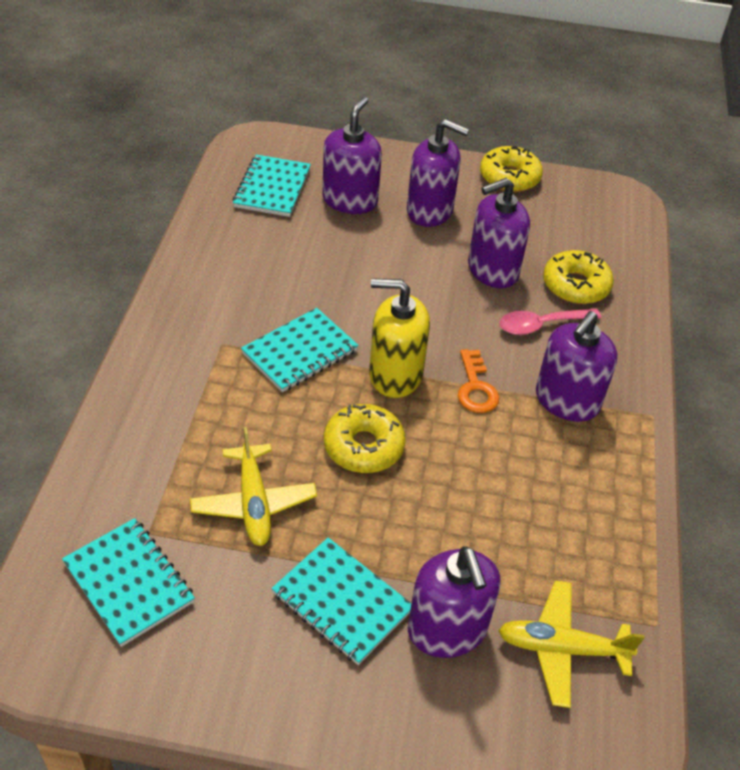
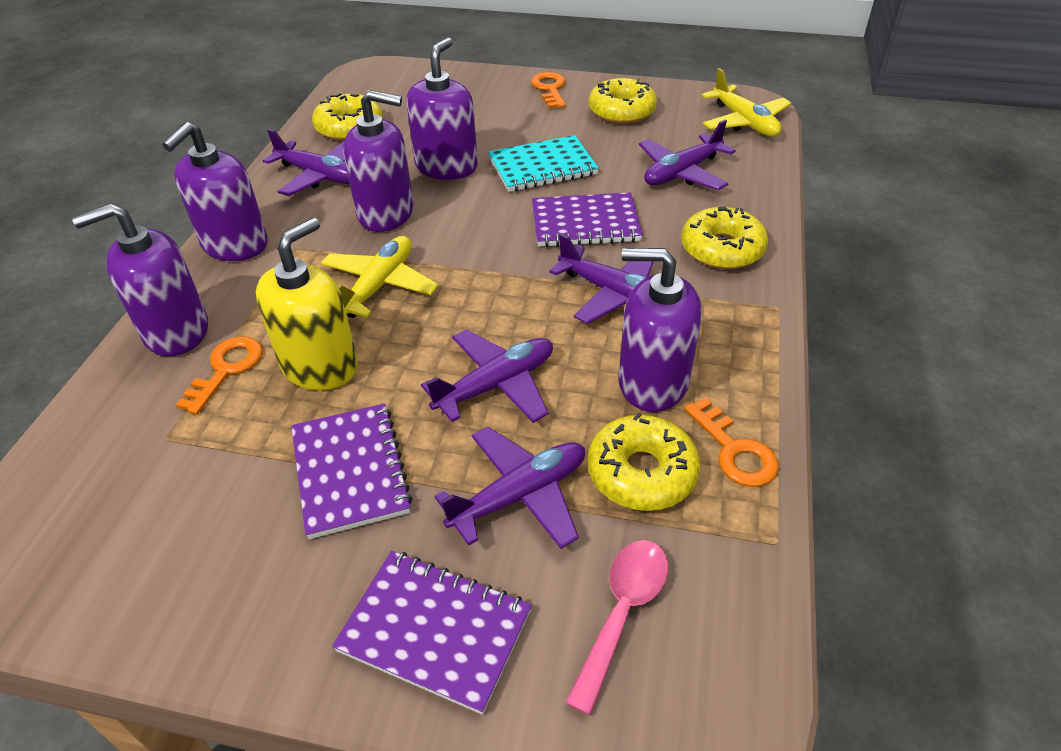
orange key: 1 -> 3
purple notebook: 0 -> 3
purple plane: 0 -> 5
turquoise notebook: 4 -> 1
yellow donut: 3 -> 4

